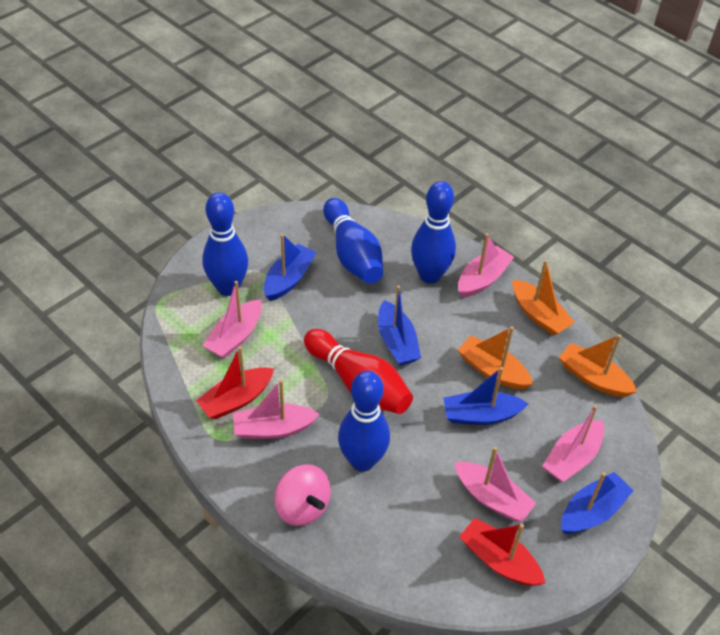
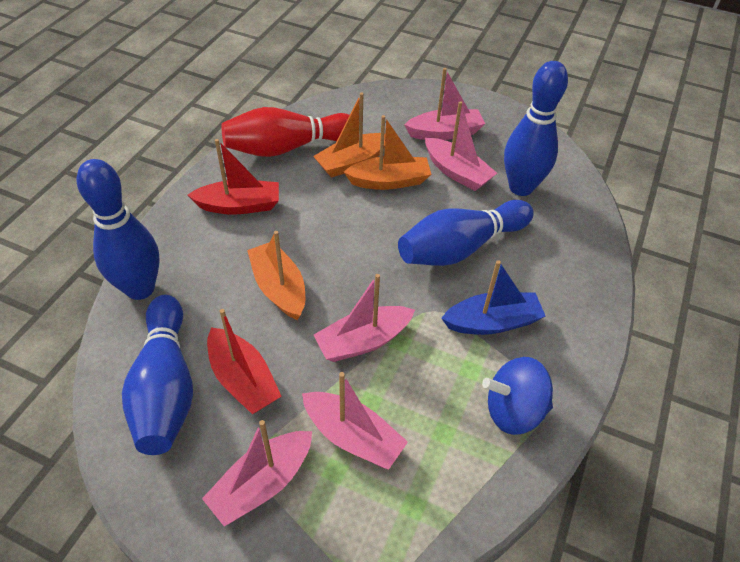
blue boat: 4 -> 1
blue spinning top: 0 -> 1
pink spinning top: 1 -> 0

